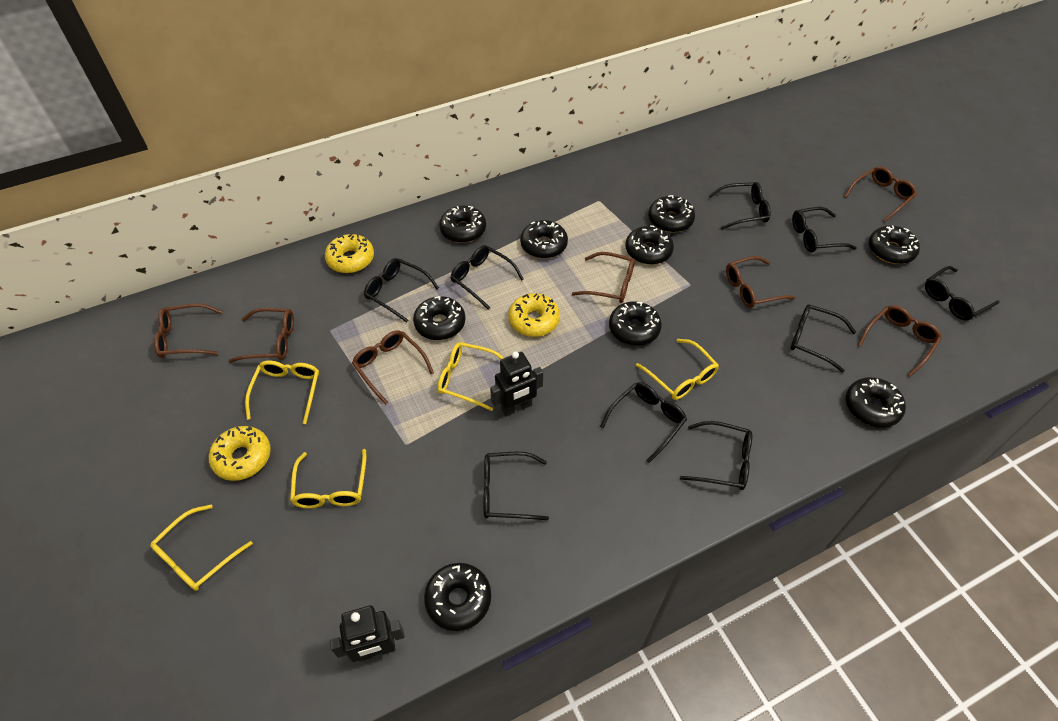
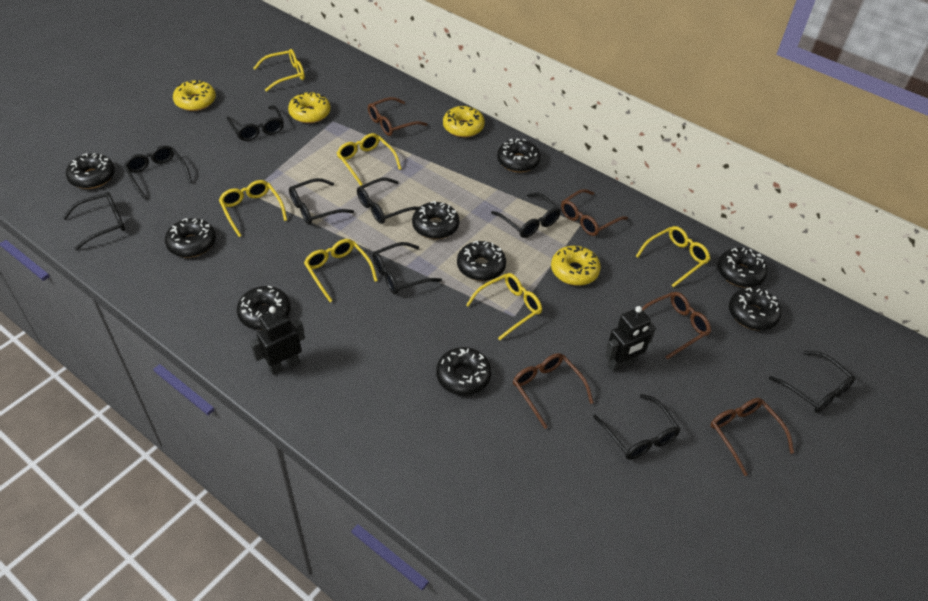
brown glasses: 7 -> 5
yellow donut: 3 -> 4
yellow glasses: 5 -> 6

